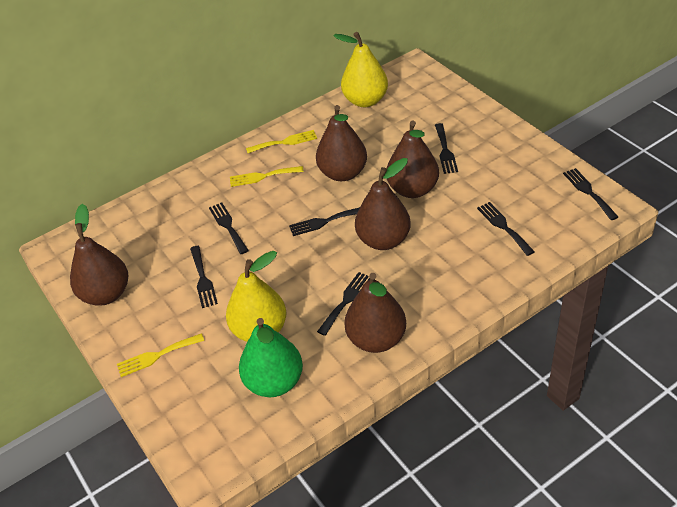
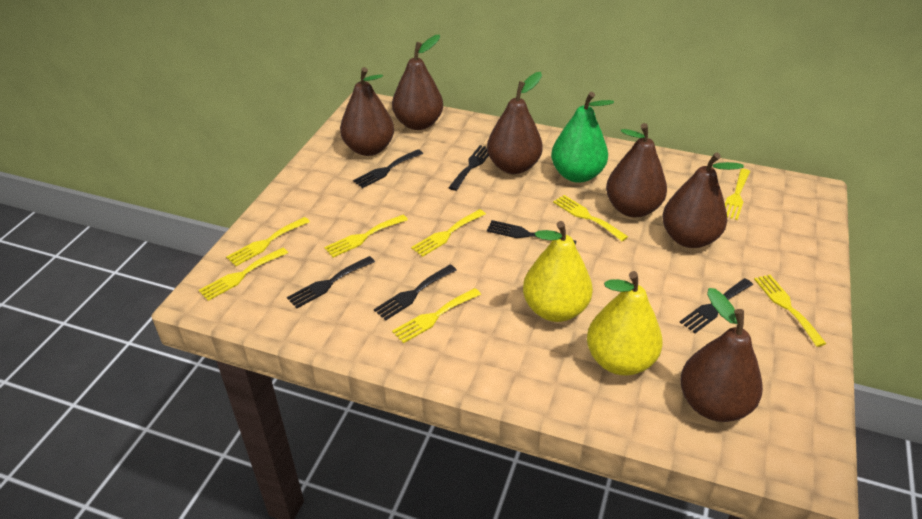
black fork: 7 -> 6
brown pear: 5 -> 6
yellow fork: 3 -> 8

